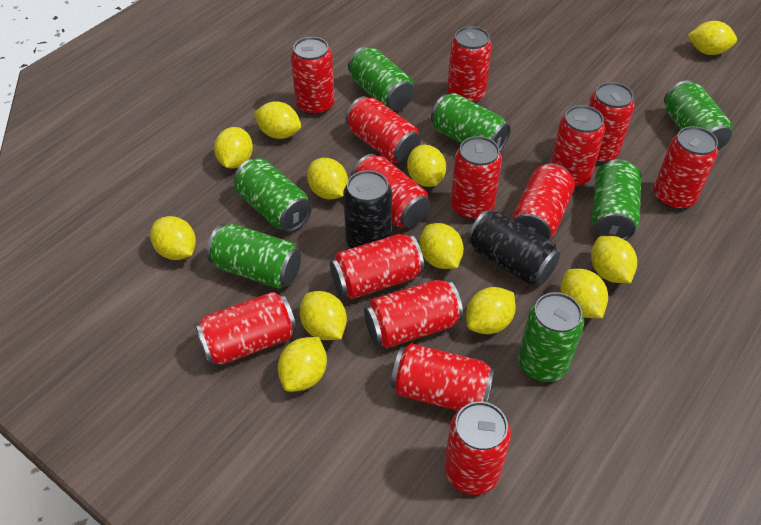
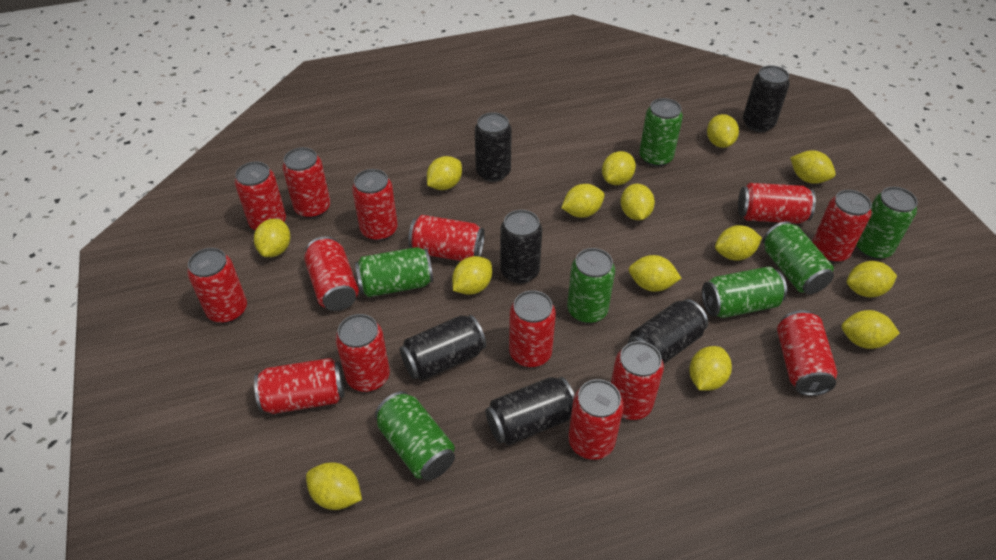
black can: 2 -> 6
yellow lemon: 12 -> 14

